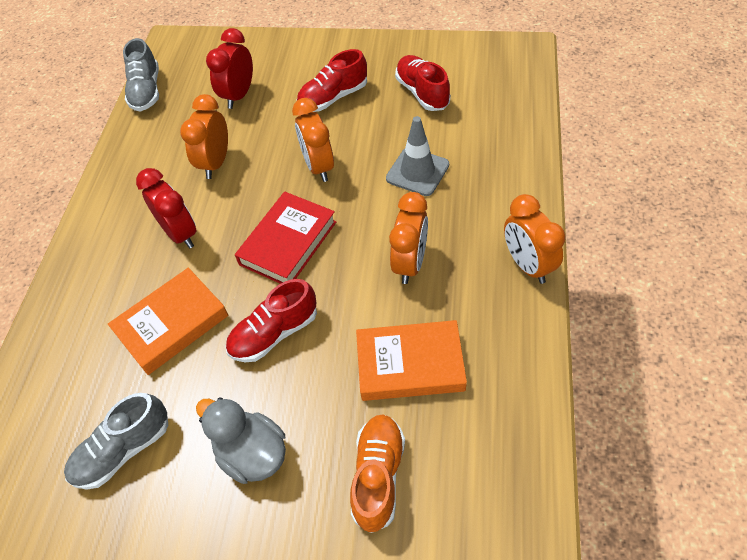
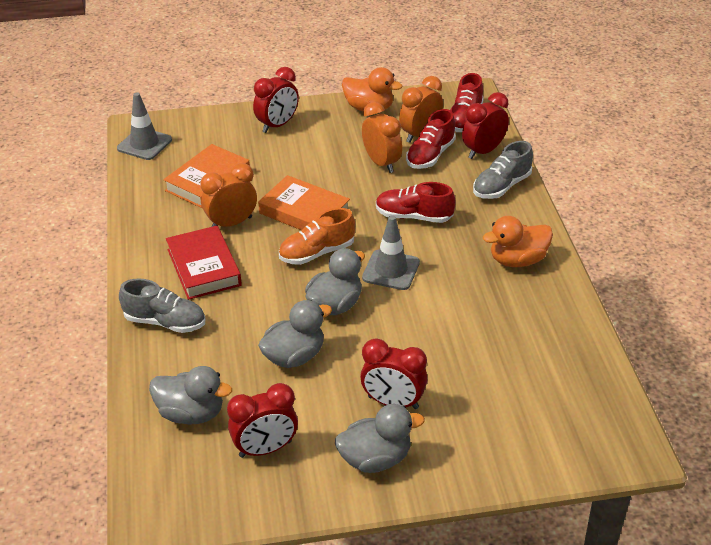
grey duck: 1 -> 4
grey traffic cone: 1 -> 2
orange clock: 4 -> 3
orange duck: 0 -> 2
red clock: 2 -> 4

